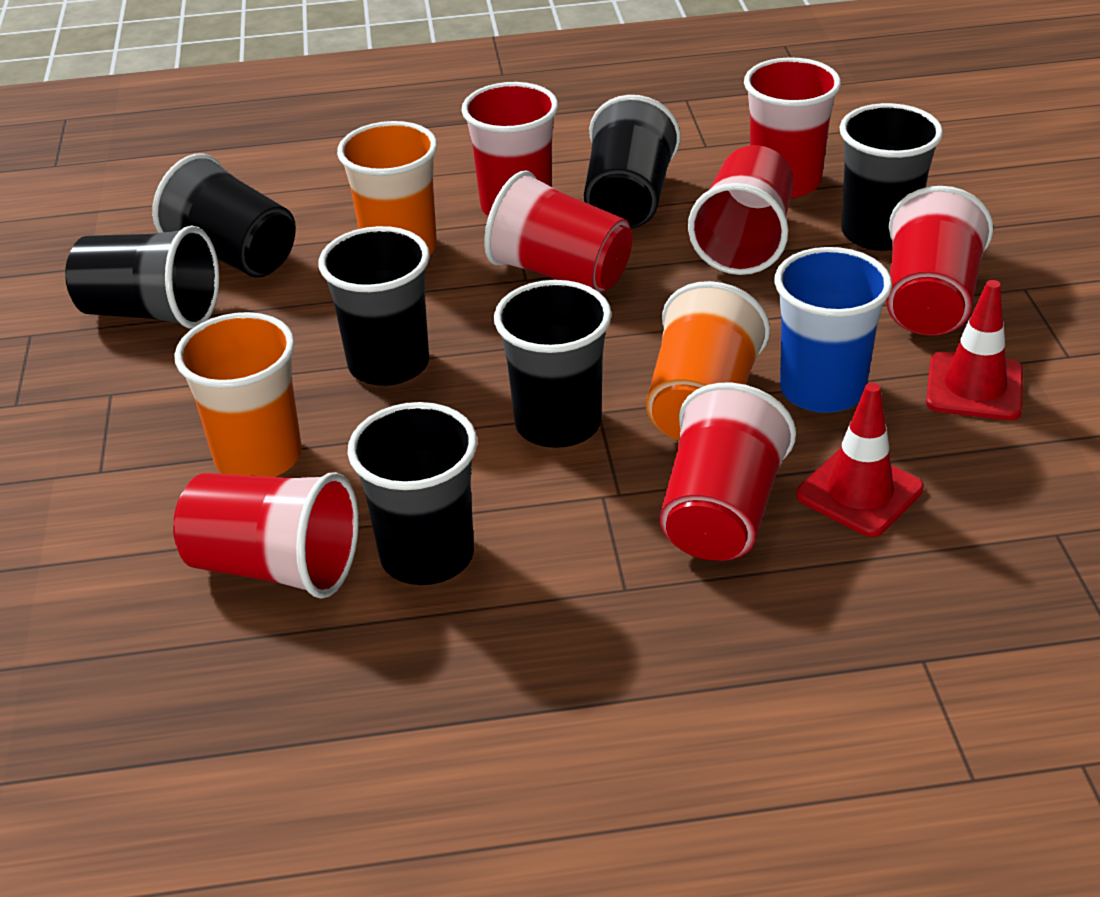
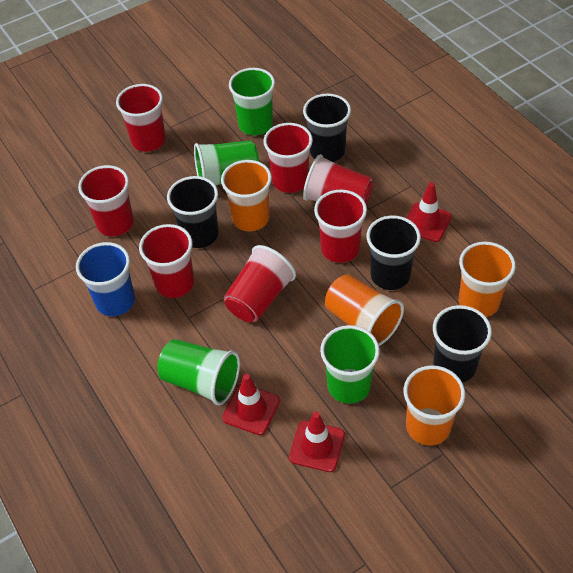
black cup: 7 -> 4
green cup: 0 -> 4
orange cup: 3 -> 4
red traffic cone: 2 -> 3

